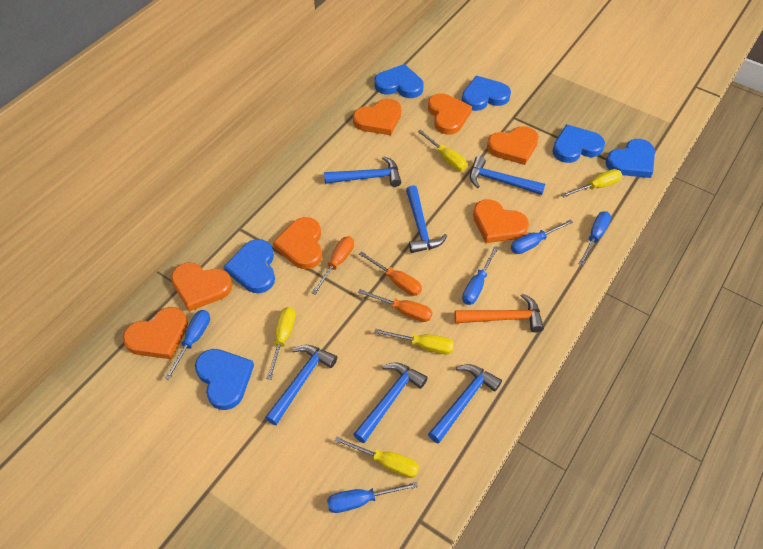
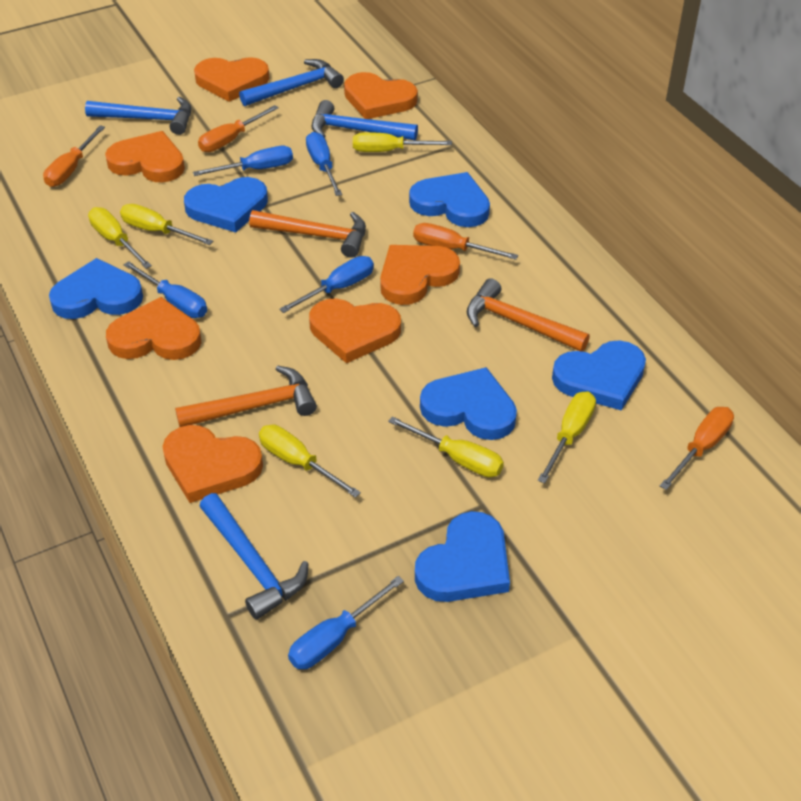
blue hammer: 6 -> 4
orange hammer: 1 -> 3
orange screwdriver: 3 -> 4
yellow screwdriver: 5 -> 6

